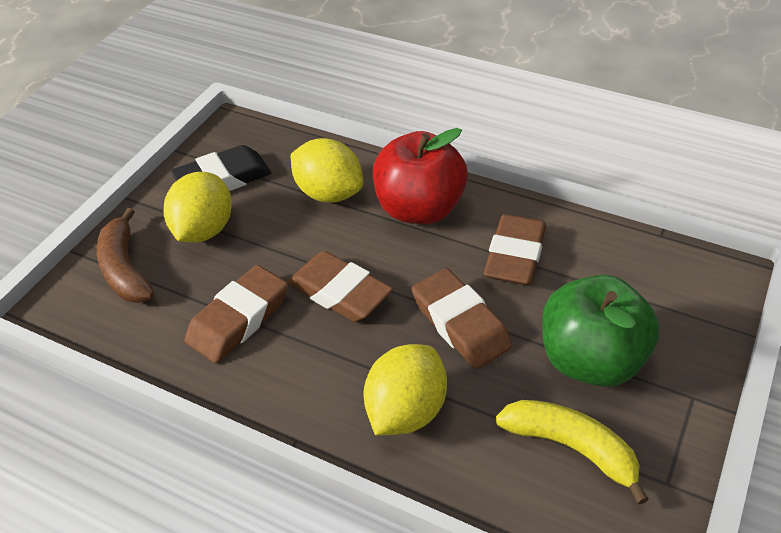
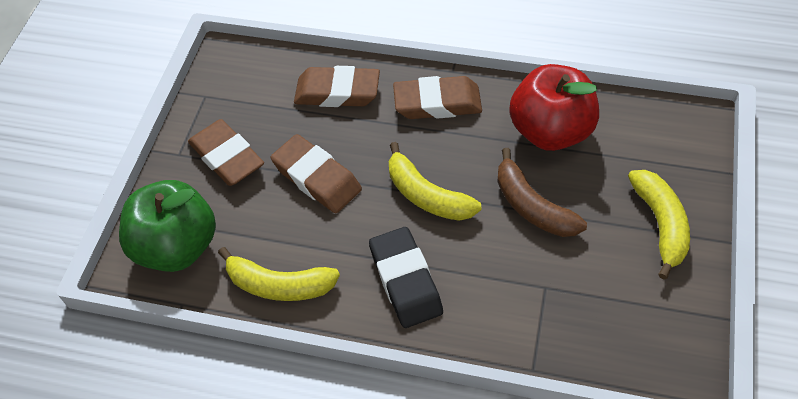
yellow banana: 1 -> 3
yellow lemon: 3 -> 0

